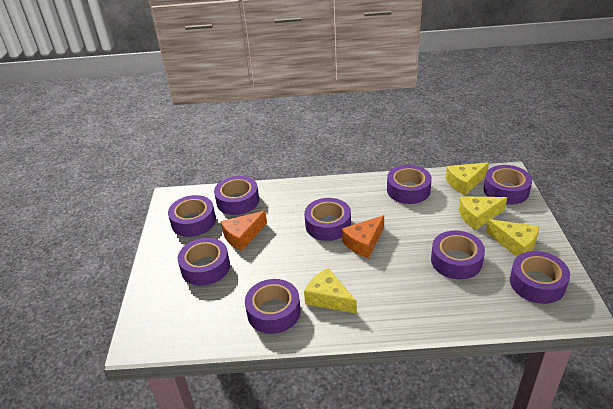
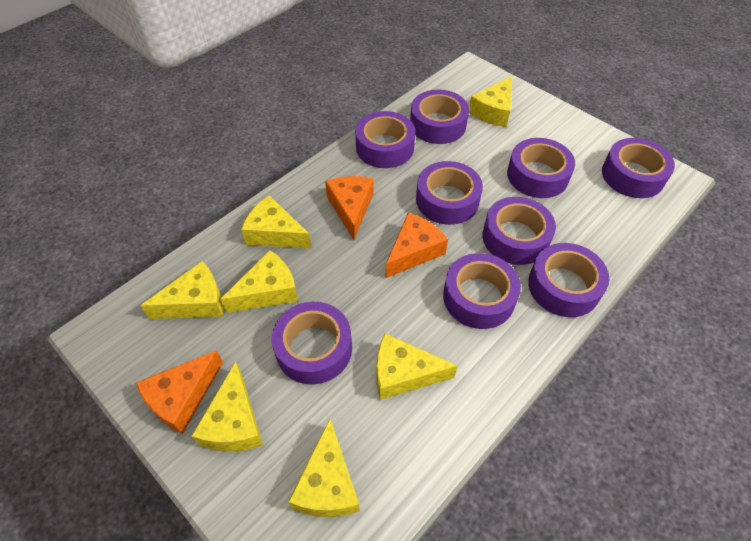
orange cheese: 2 -> 3
yellow cheese: 4 -> 7

